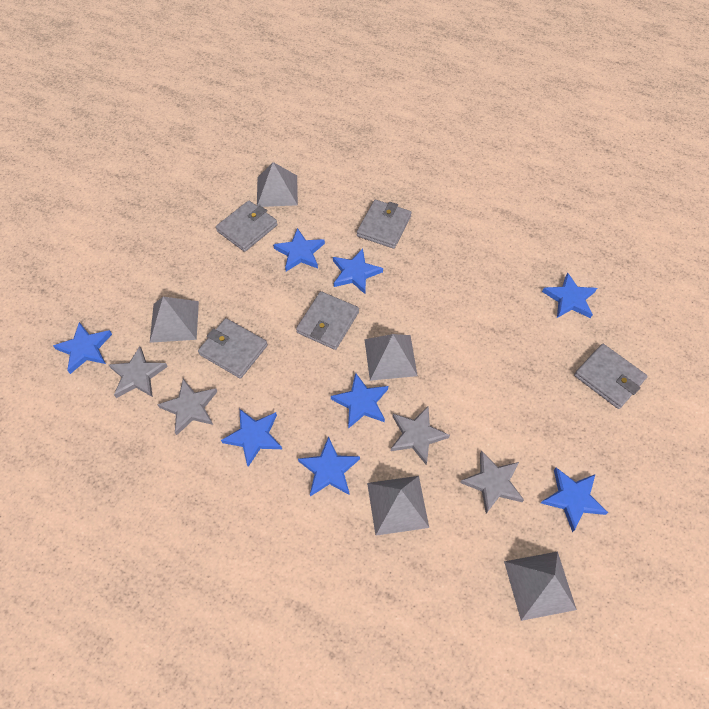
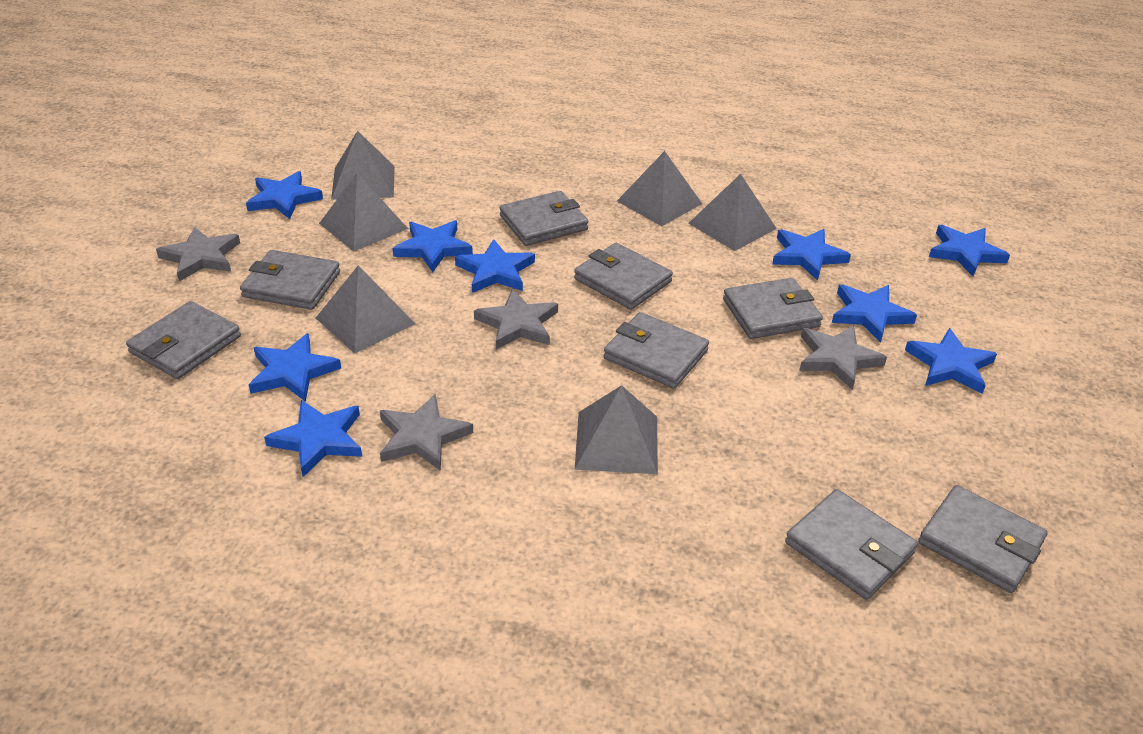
blue star: 8 -> 9
grey pyramid: 5 -> 6
grey wallet: 5 -> 8

